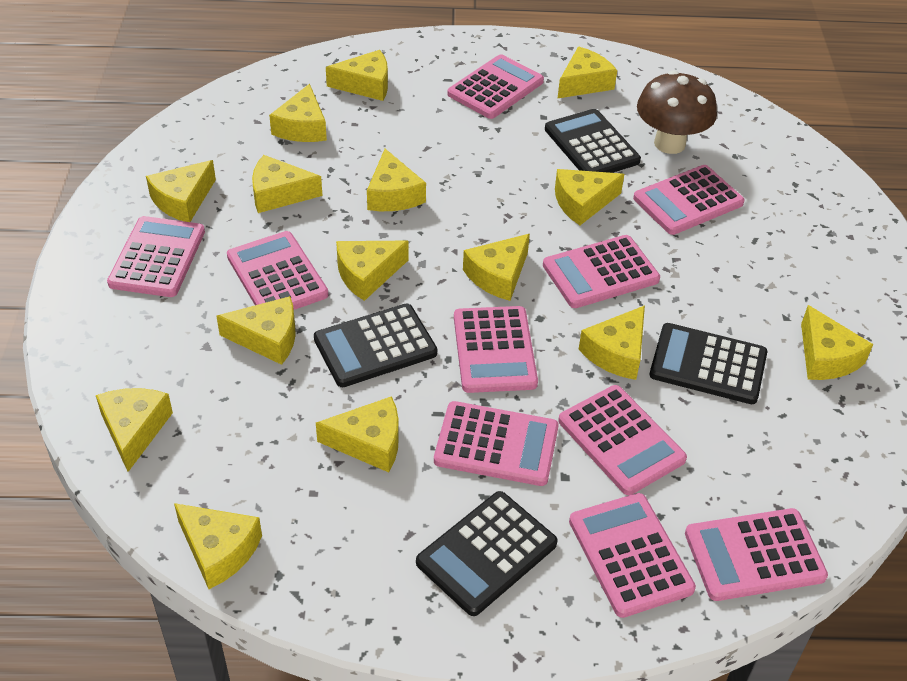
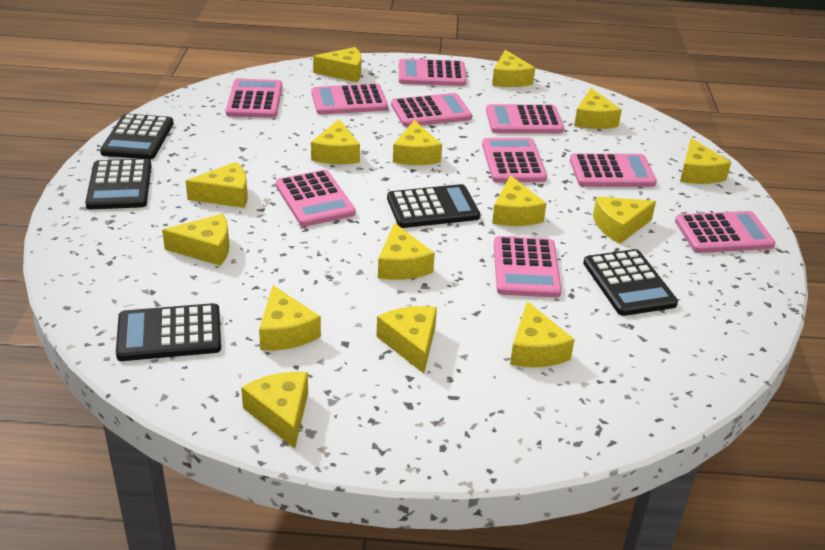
black calculator: 4 -> 5
brown mushroom: 1 -> 0

